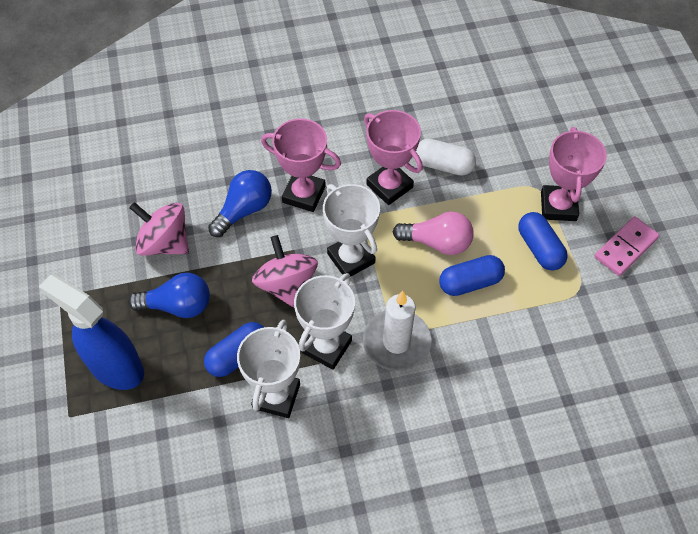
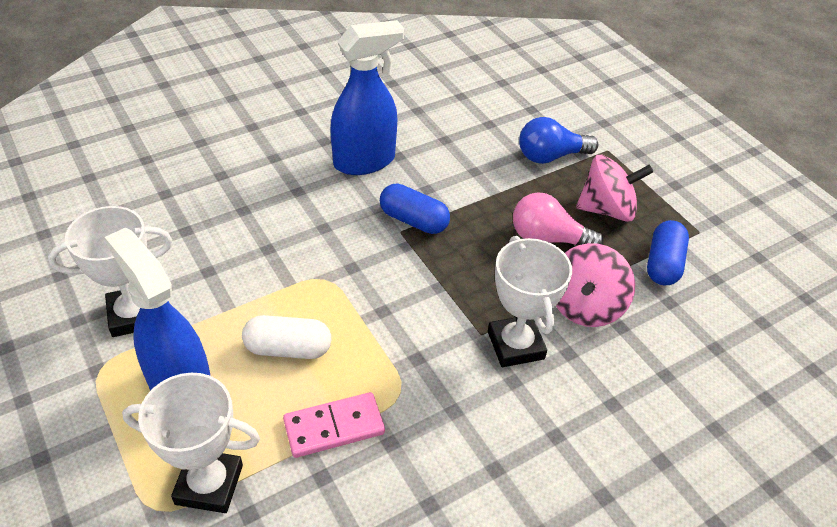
blue capsule: 3 -> 2
blue light bulb: 2 -> 1
blue spray bottle: 1 -> 2
pink trophy: 3 -> 0
white candle: 1 -> 0

